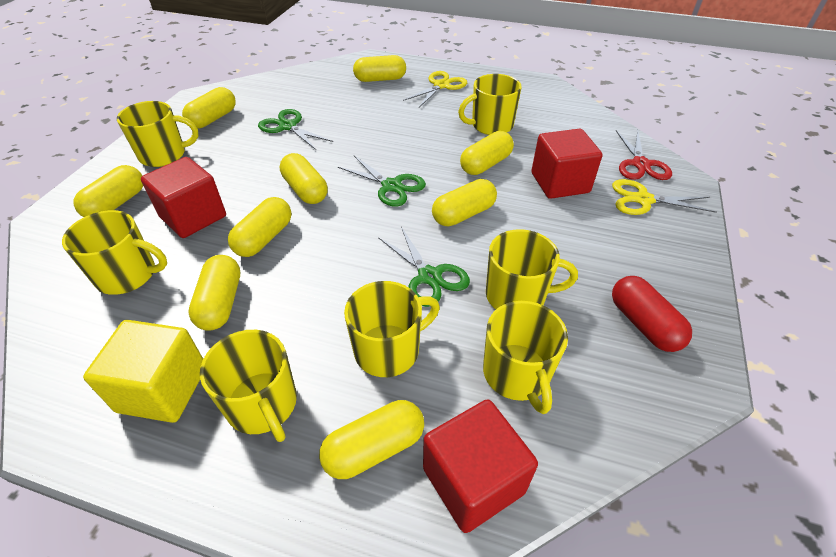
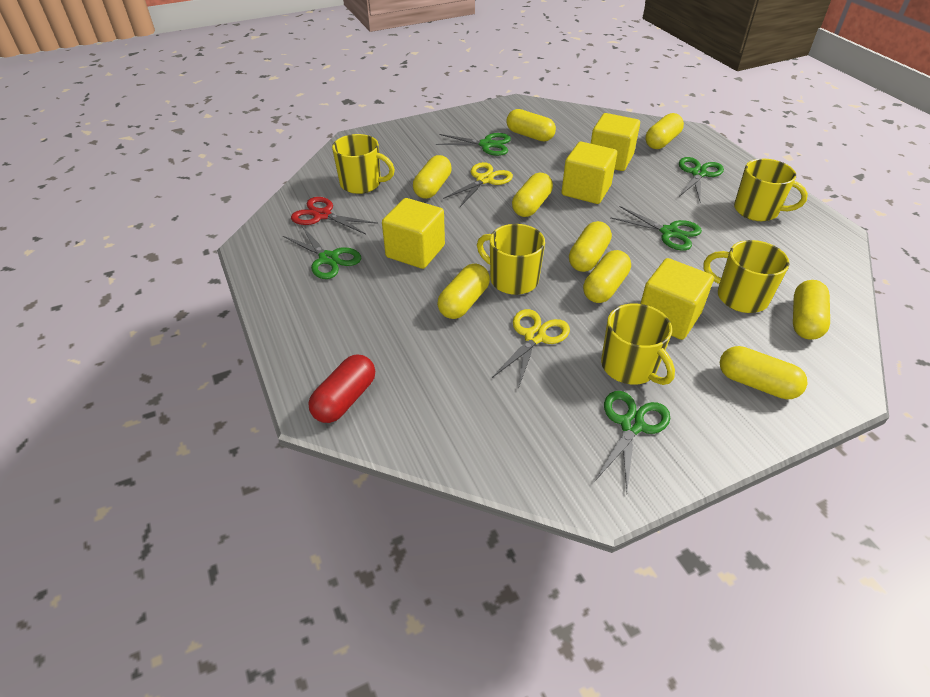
green scissors: 3 -> 5
red cube: 3 -> 0
yellow cube: 1 -> 4
yellow mug: 7 -> 5

